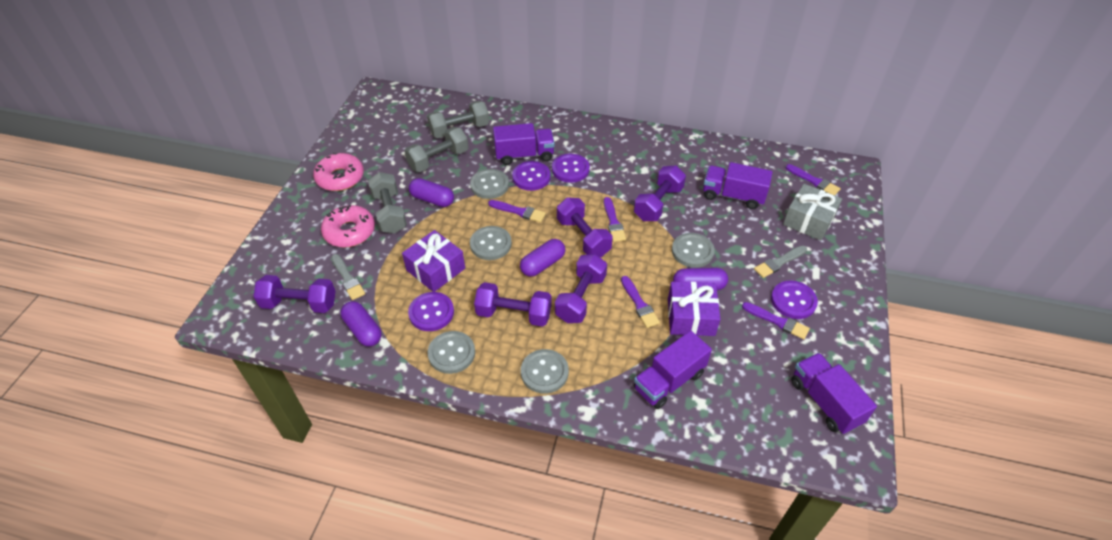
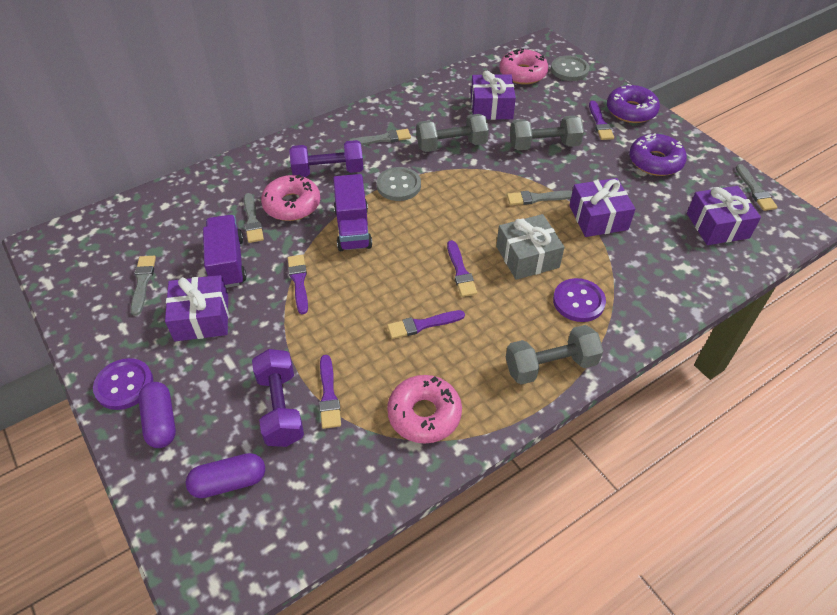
grey brush: 2 -> 5
grey button: 5 -> 2
pink donut: 2 -> 3
purple button: 4 -> 2
purple capsule: 4 -> 2
purple donut: 0 -> 2
purple dumbbell: 5 -> 2
purple gift: 2 -> 4
purple truck: 4 -> 2

